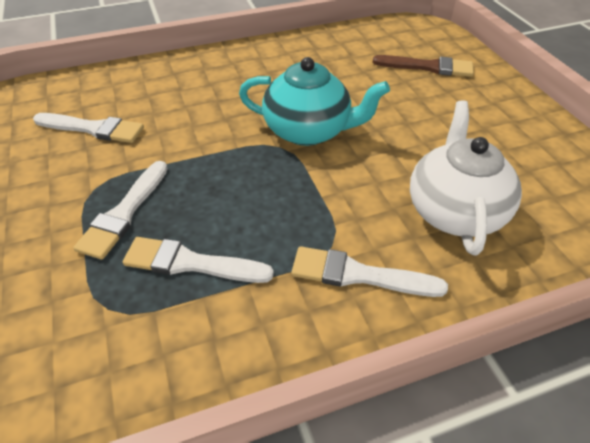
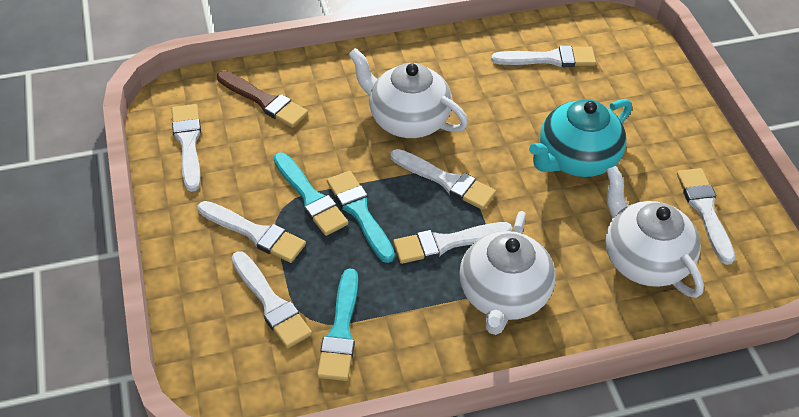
turquoise brush: 0 -> 3
white brush: 4 -> 7
white teapot: 1 -> 3

